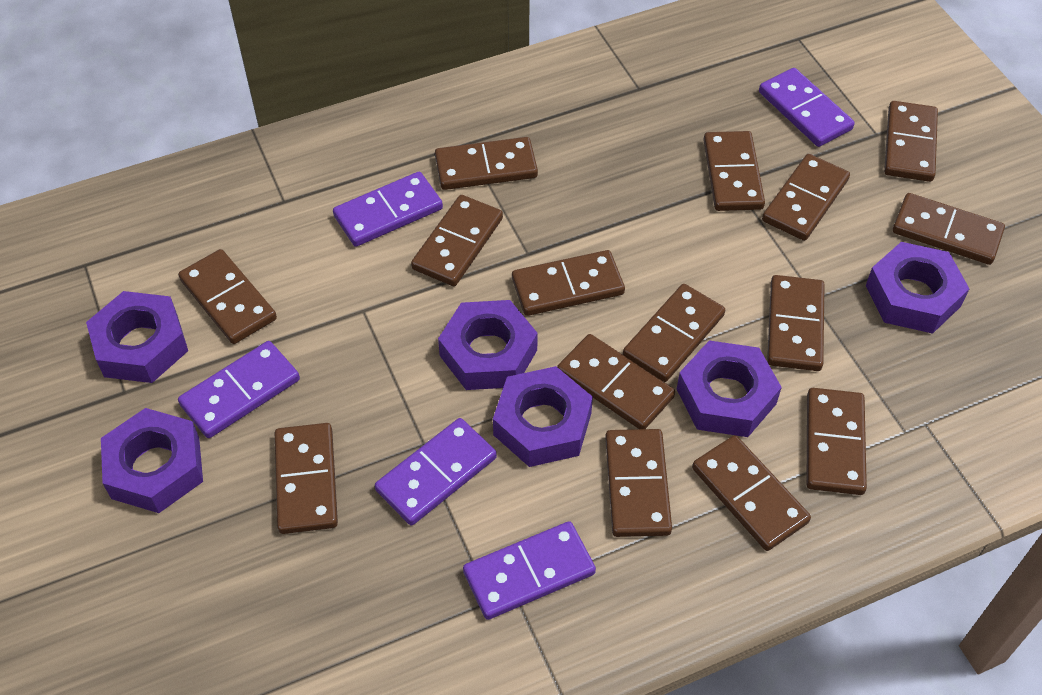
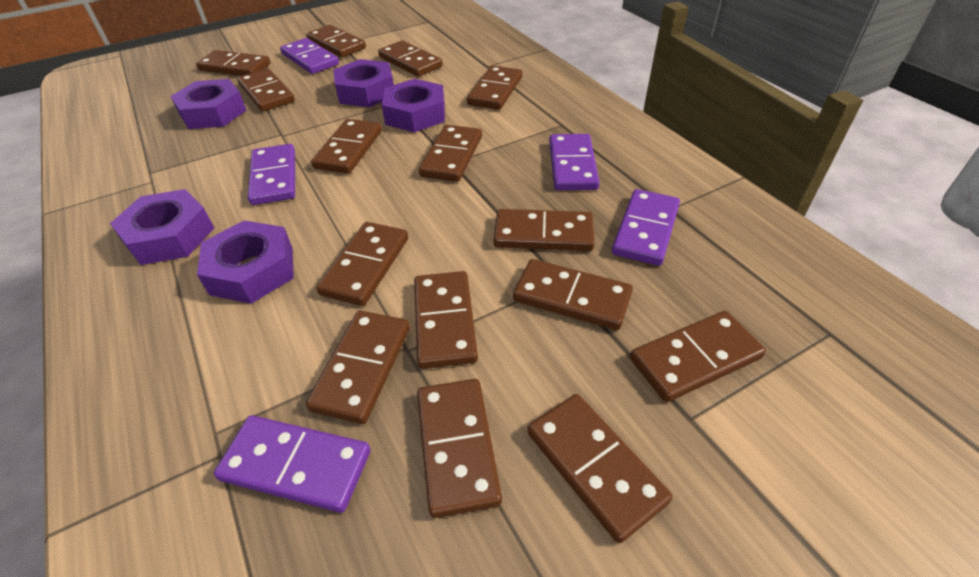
purple nut: 6 -> 5

